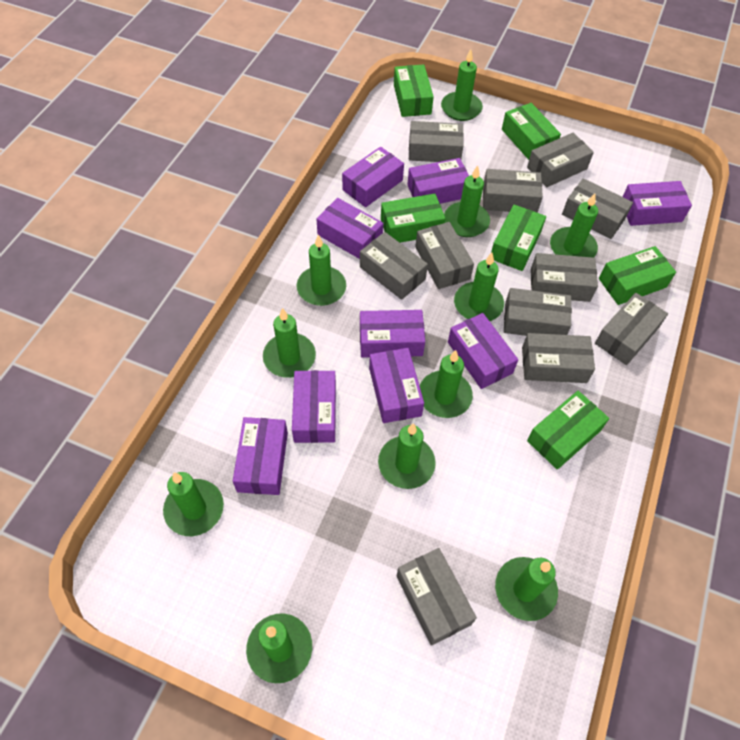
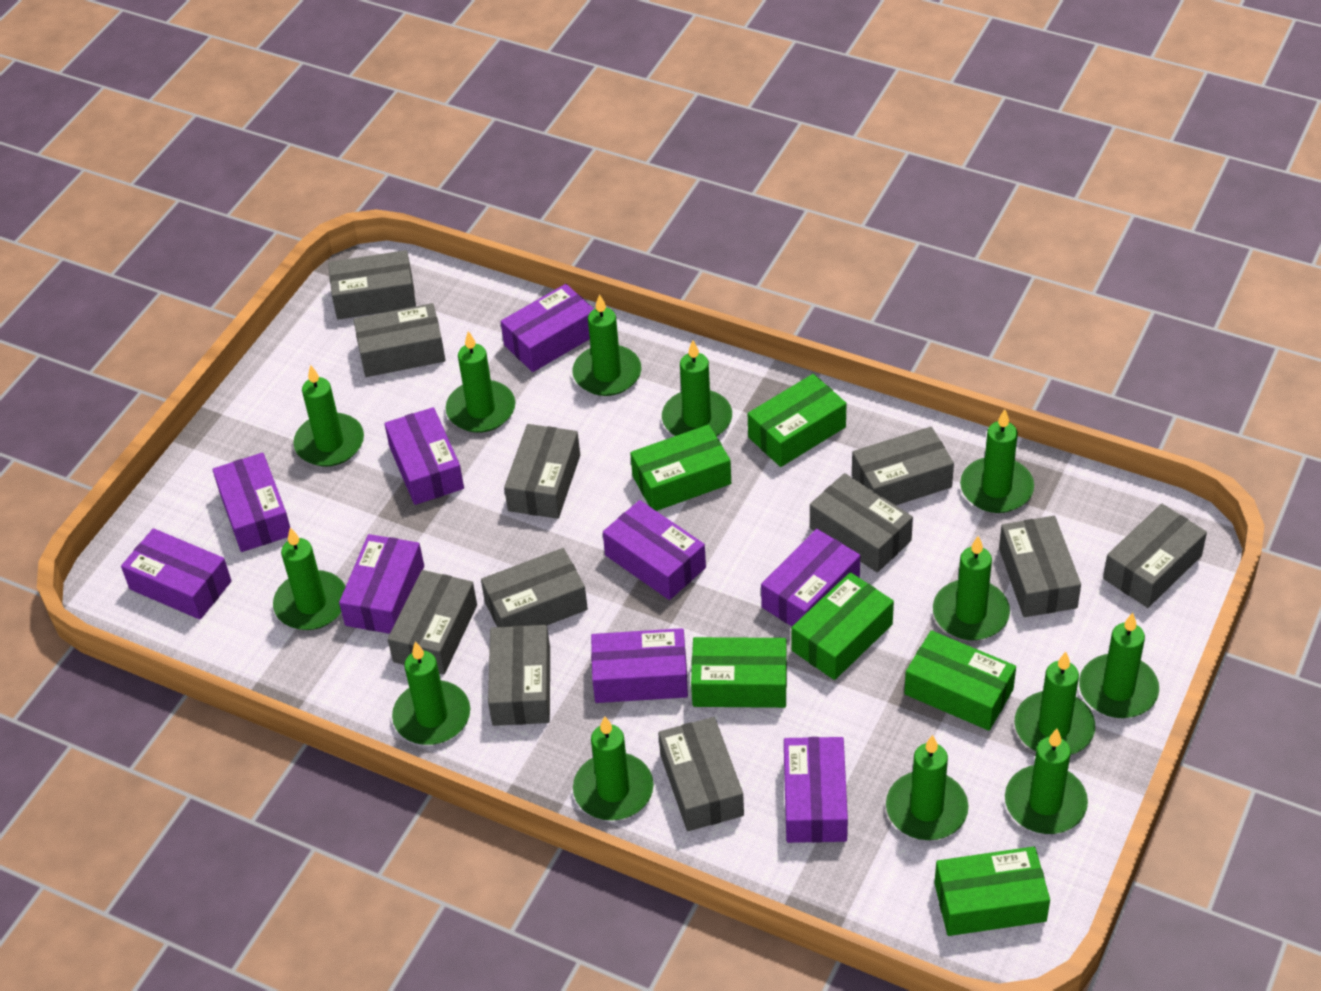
green candle: 11 -> 13

